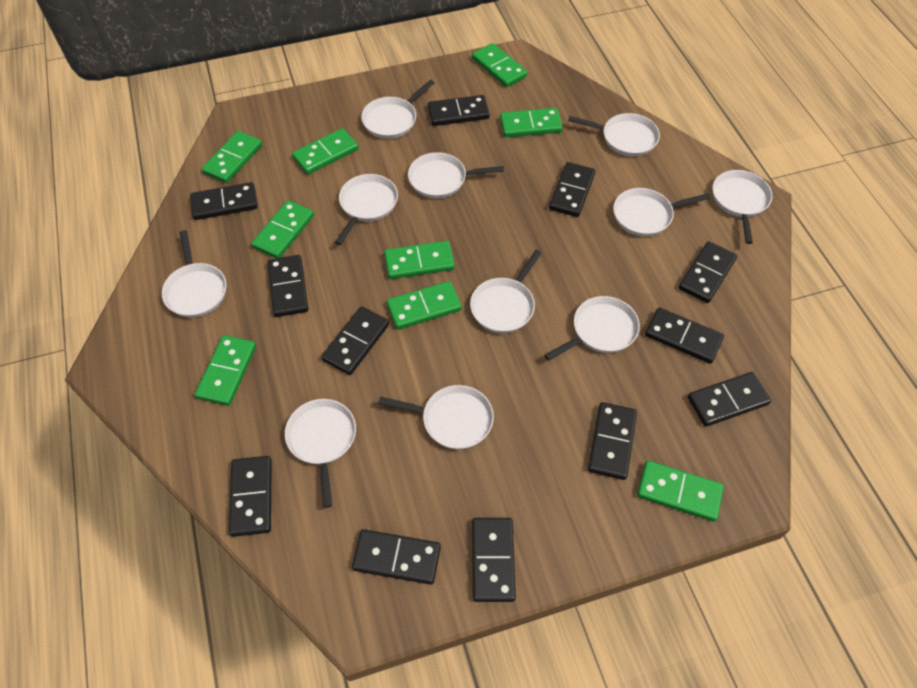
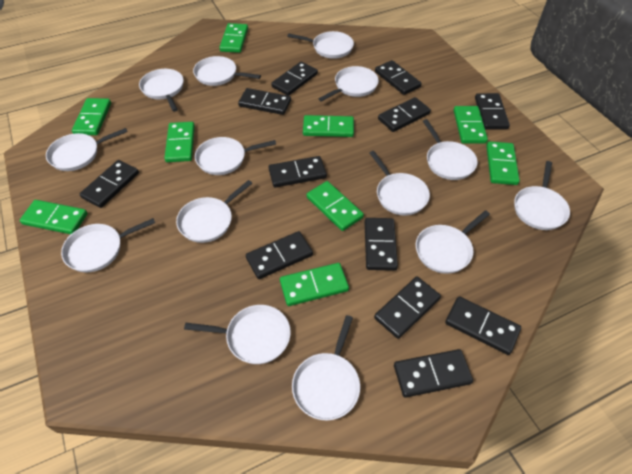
white pan: 11 -> 14

